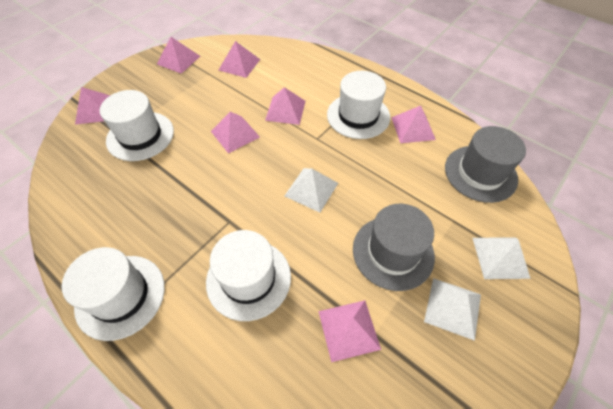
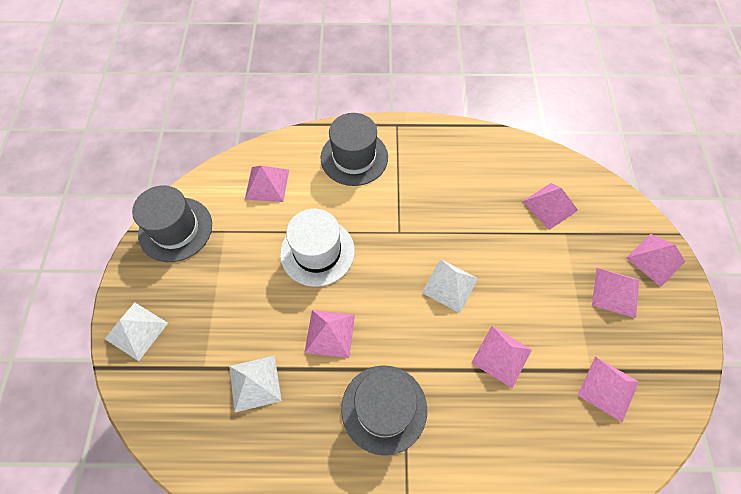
grey hat: 2 -> 3
white hat: 4 -> 1

